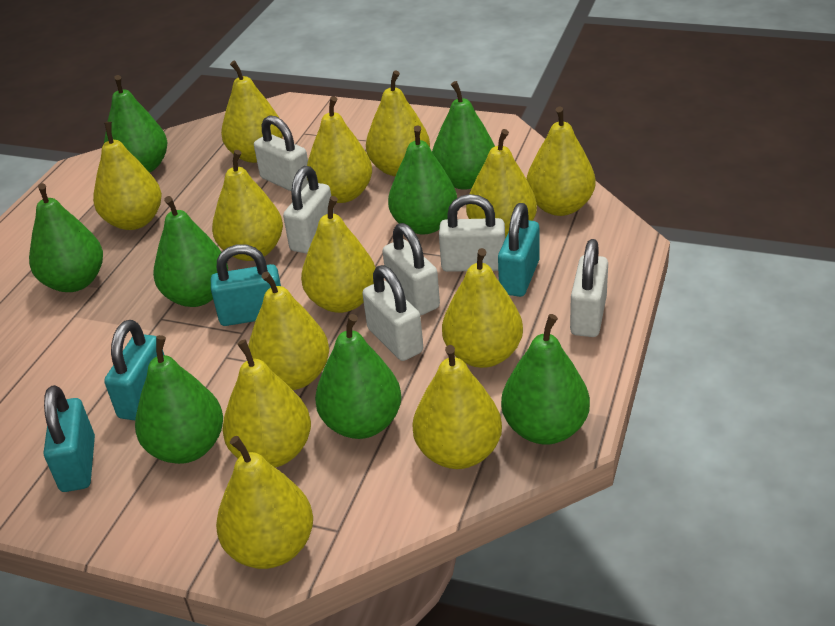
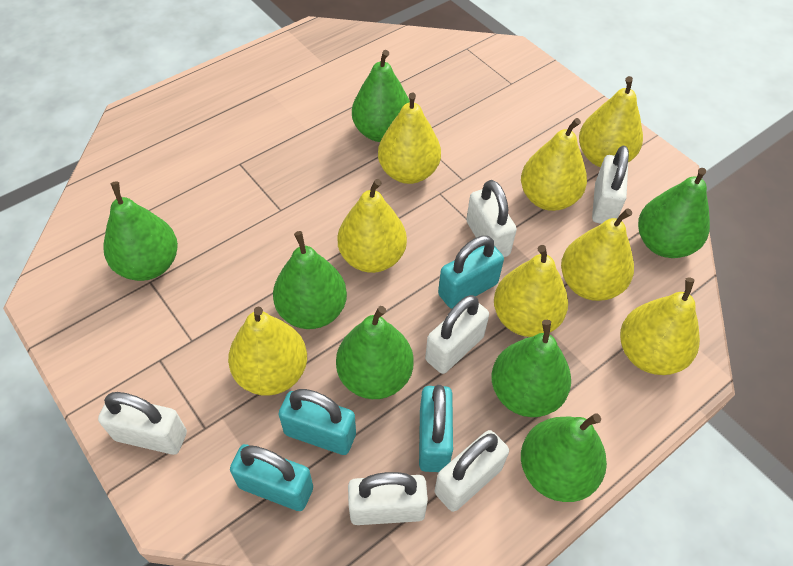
green pear: 8 -> 7
yellow pear: 13 -> 8

